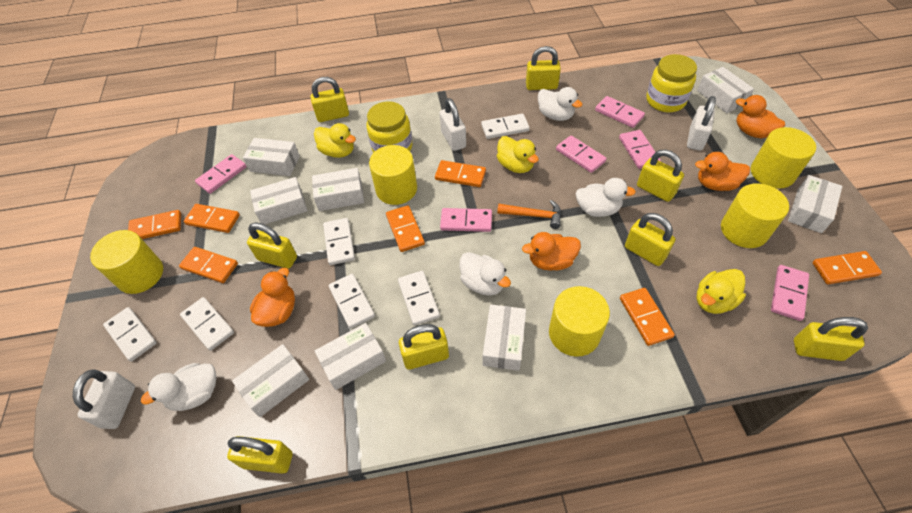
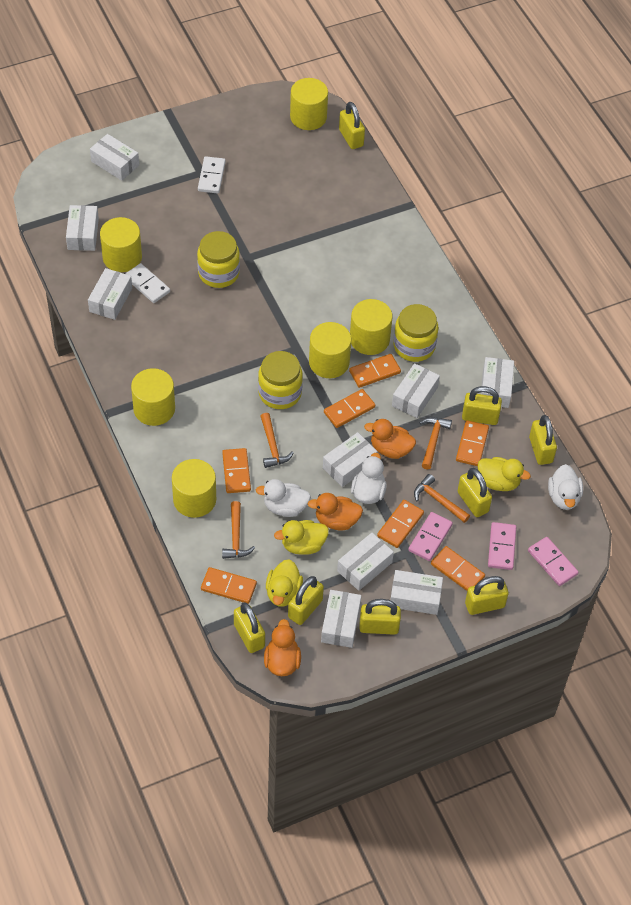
orange duck: 4 -> 3
orange hammer: 1 -> 4
pink domino: 6 -> 3
white box: 8 -> 9
white domino: 6 -> 2
white duck: 4 -> 3
white padlock: 3 -> 0
yellow cylinder: 5 -> 6
yellow jar: 2 -> 3

